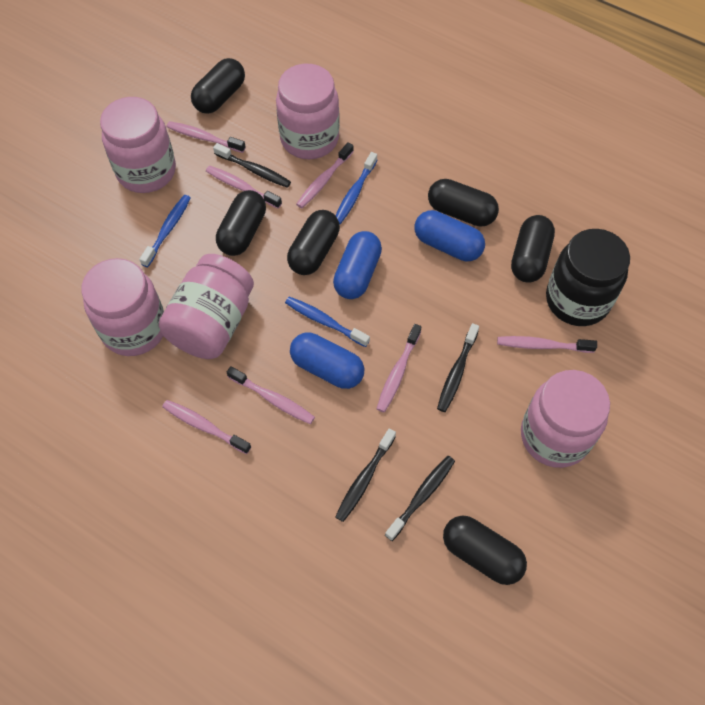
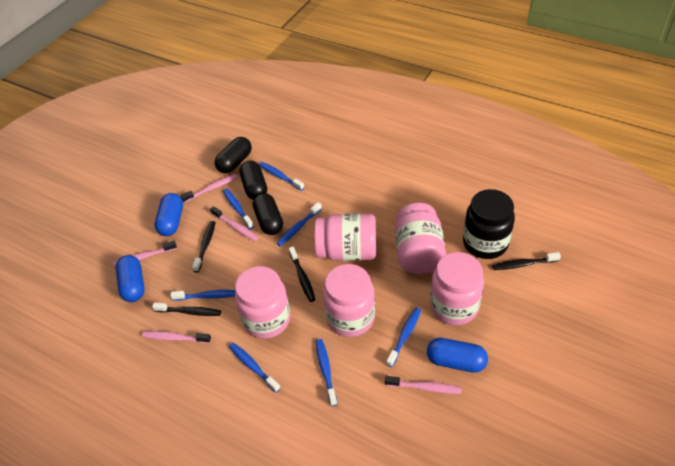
black capsule: 6 -> 3
blue toothbrush: 3 -> 7
pink toothbrush: 7 -> 5

